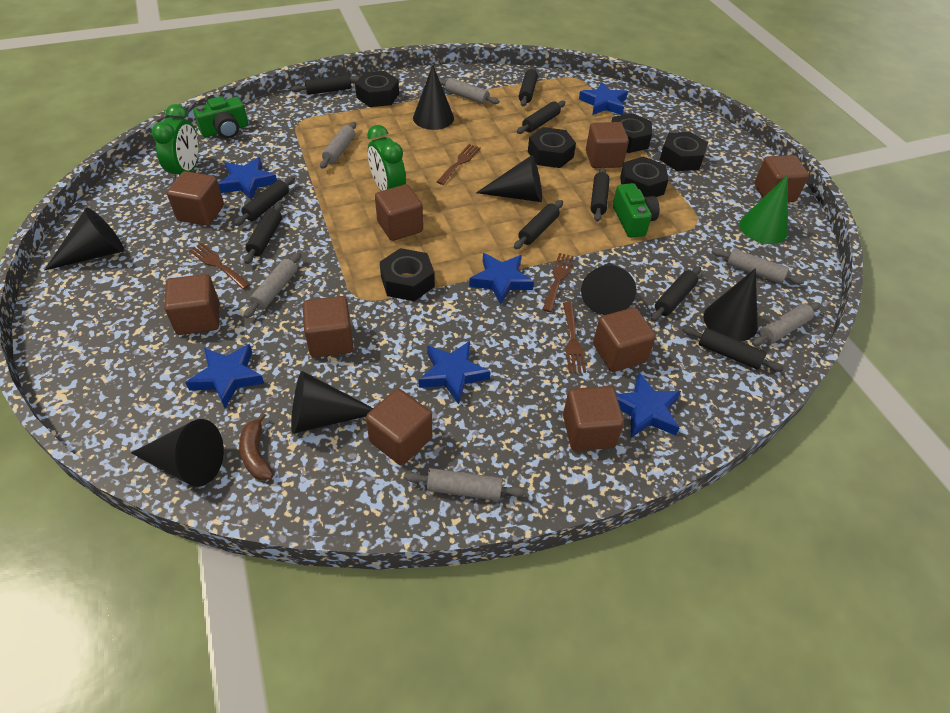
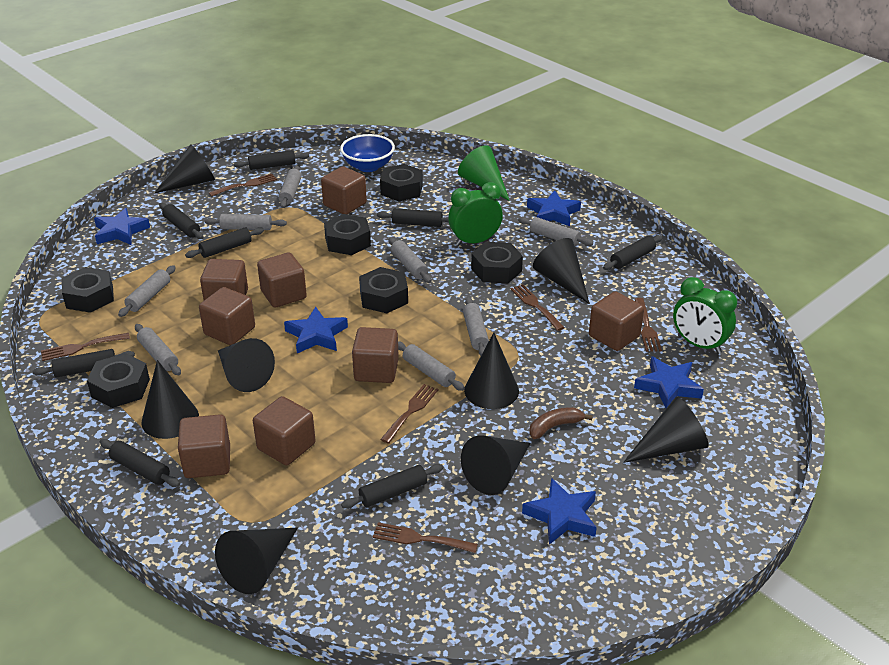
black cone: 7 -> 8
black rolling pin: 9 -> 8
blue bowl: 0 -> 1
blue star: 6 -> 5
brown cube: 9 -> 8
brown fork: 4 -> 6
green camera: 2 -> 0
grey rolling pin: 6 -> 8

